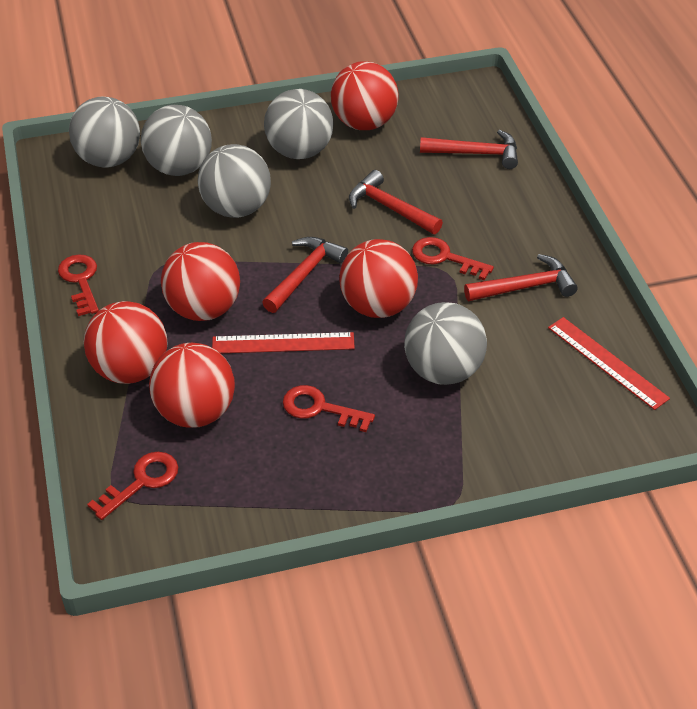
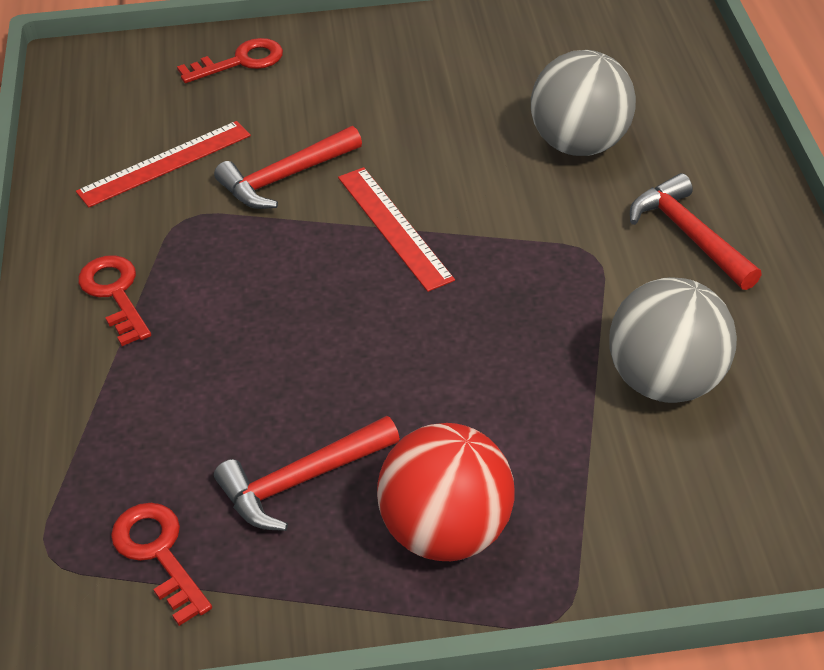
grey ball: 5 -> 2
red ball: 5 -> 1
red hammer: 4 -> 3
red key: 4 -> 3

